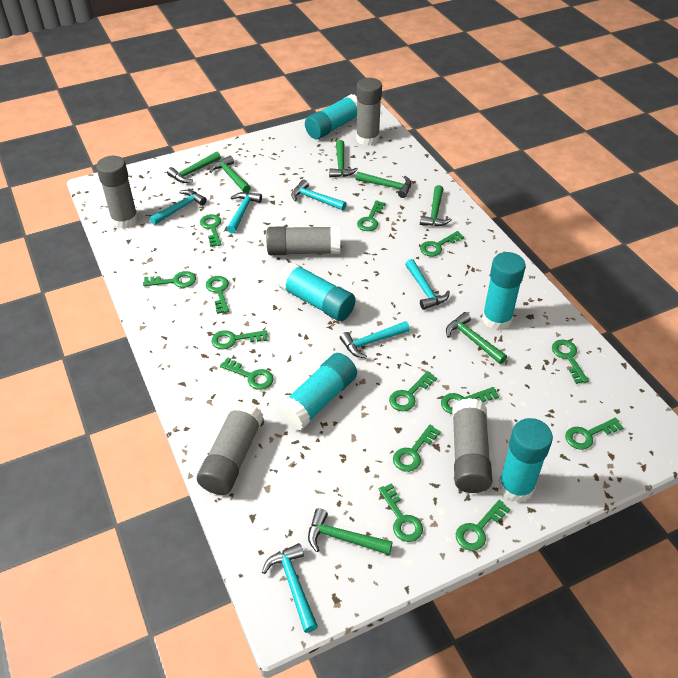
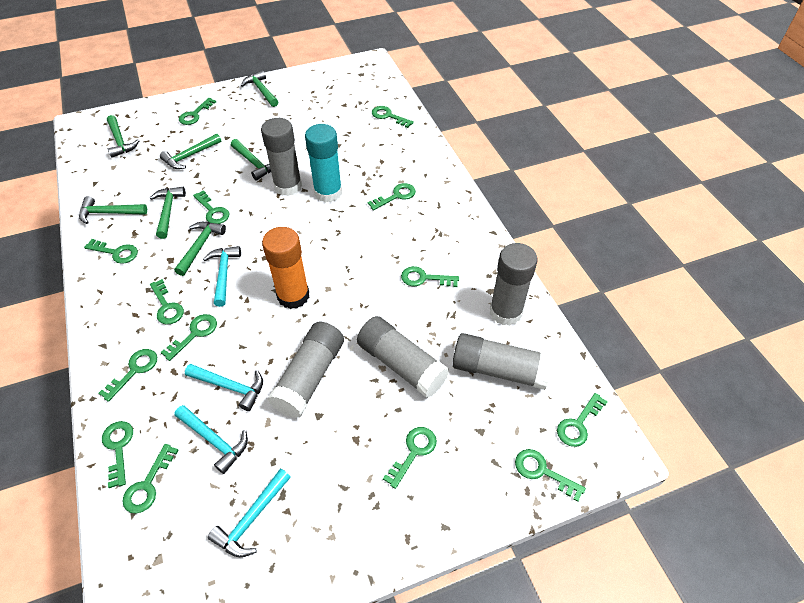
orange glue stick: 0 -> 1
turquoise glue stick: 5 -> 1
turquoise hammer: 6 -> 4

